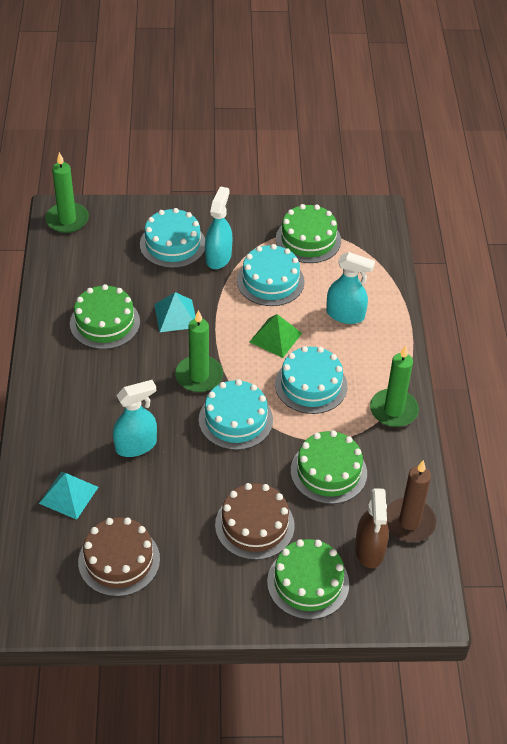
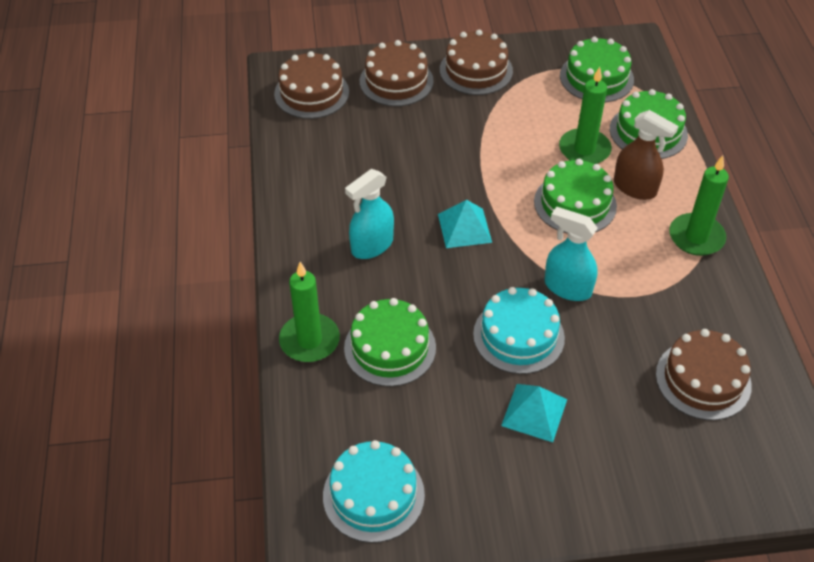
brown cake: 2 -> 4
brown candle: 1 -> 0
green pyramid: 1 -> 0
turquoise cake: 4 -> 2
turquoise spray bottle: 3 -> 2

